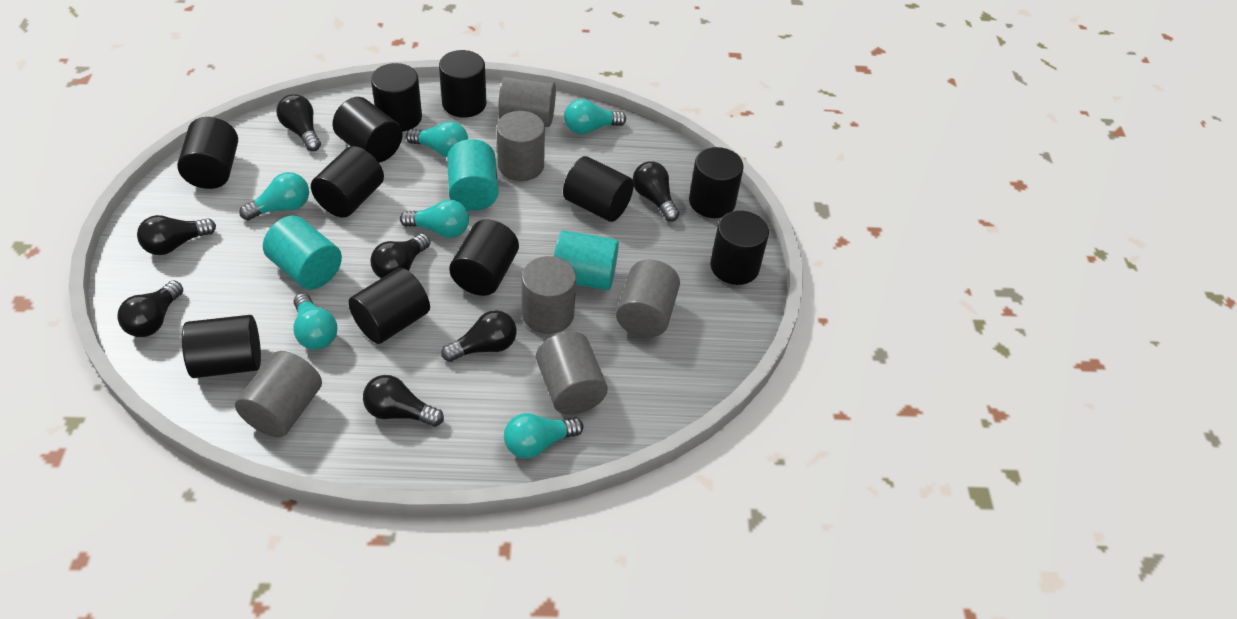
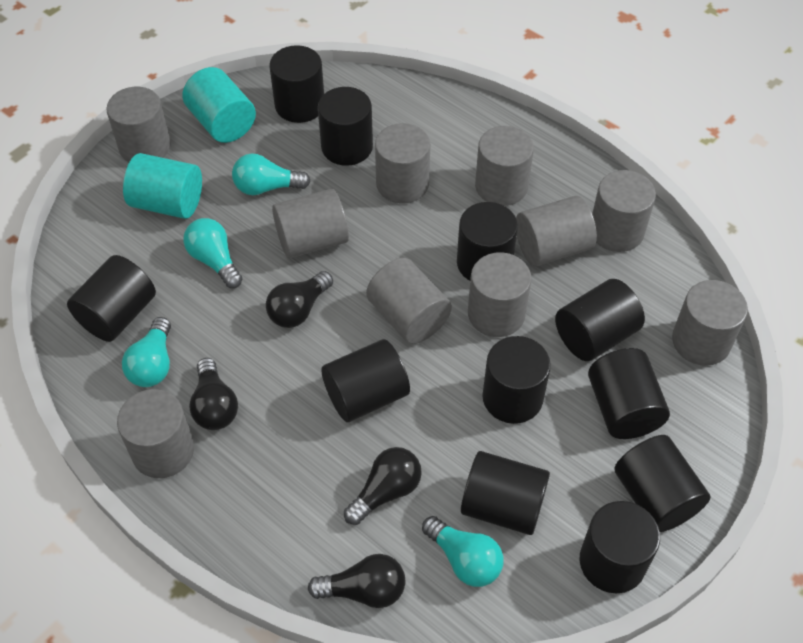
black light bulb: 7 -> 4
grey cylinder: 6 -> 10
turquoise cylinder: 3 -> 2
turquoise light bulb: 6 -> 4

